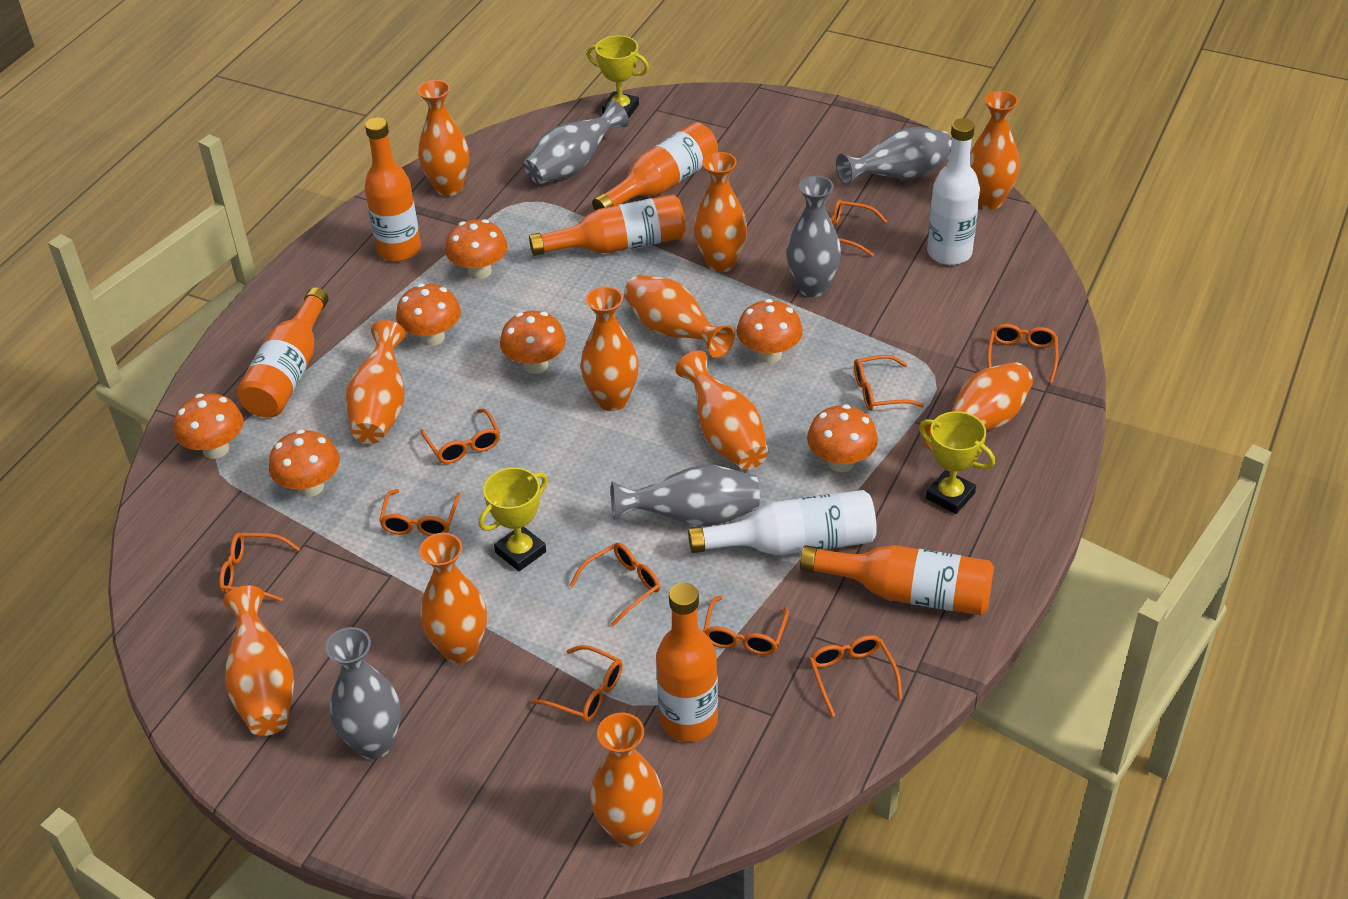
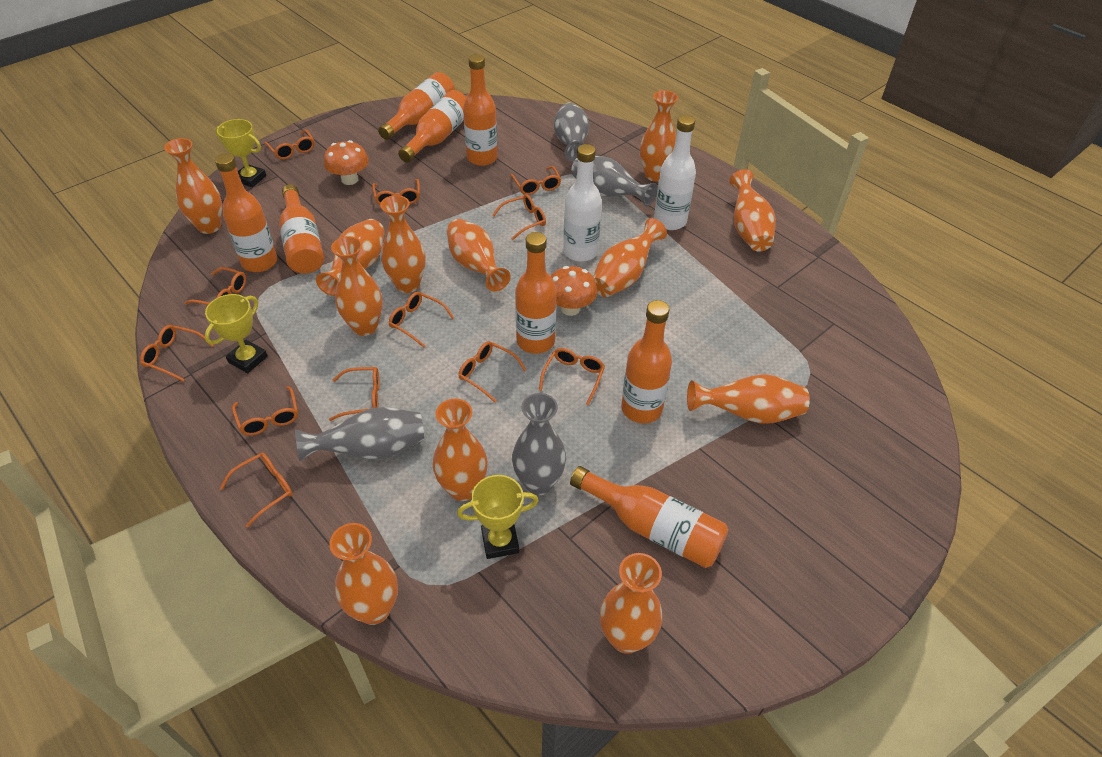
grey vase: 5 -> 4
orange bottle: 6 -> 8
orange glasses: 10 -> 12
orange mushroom: 7 -> 2
orange vase: 11 -> 12

